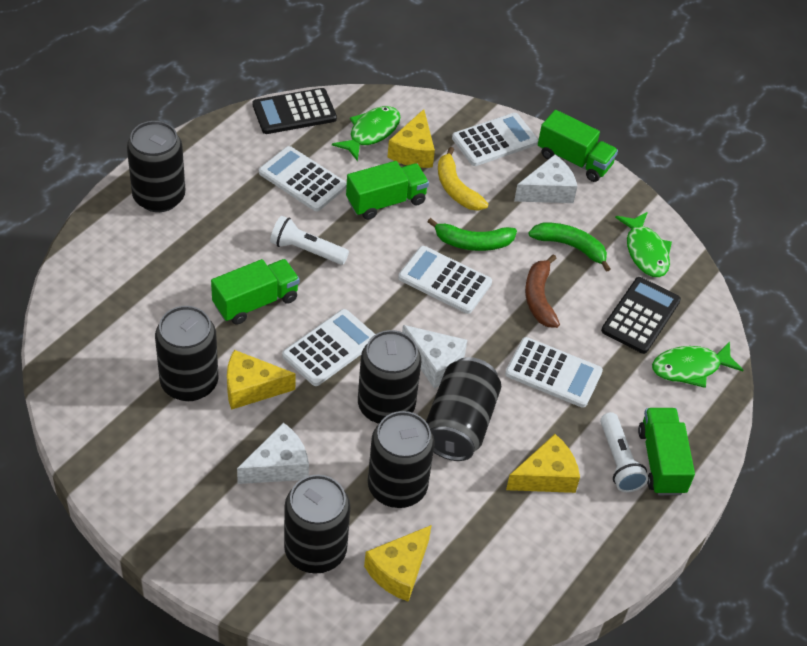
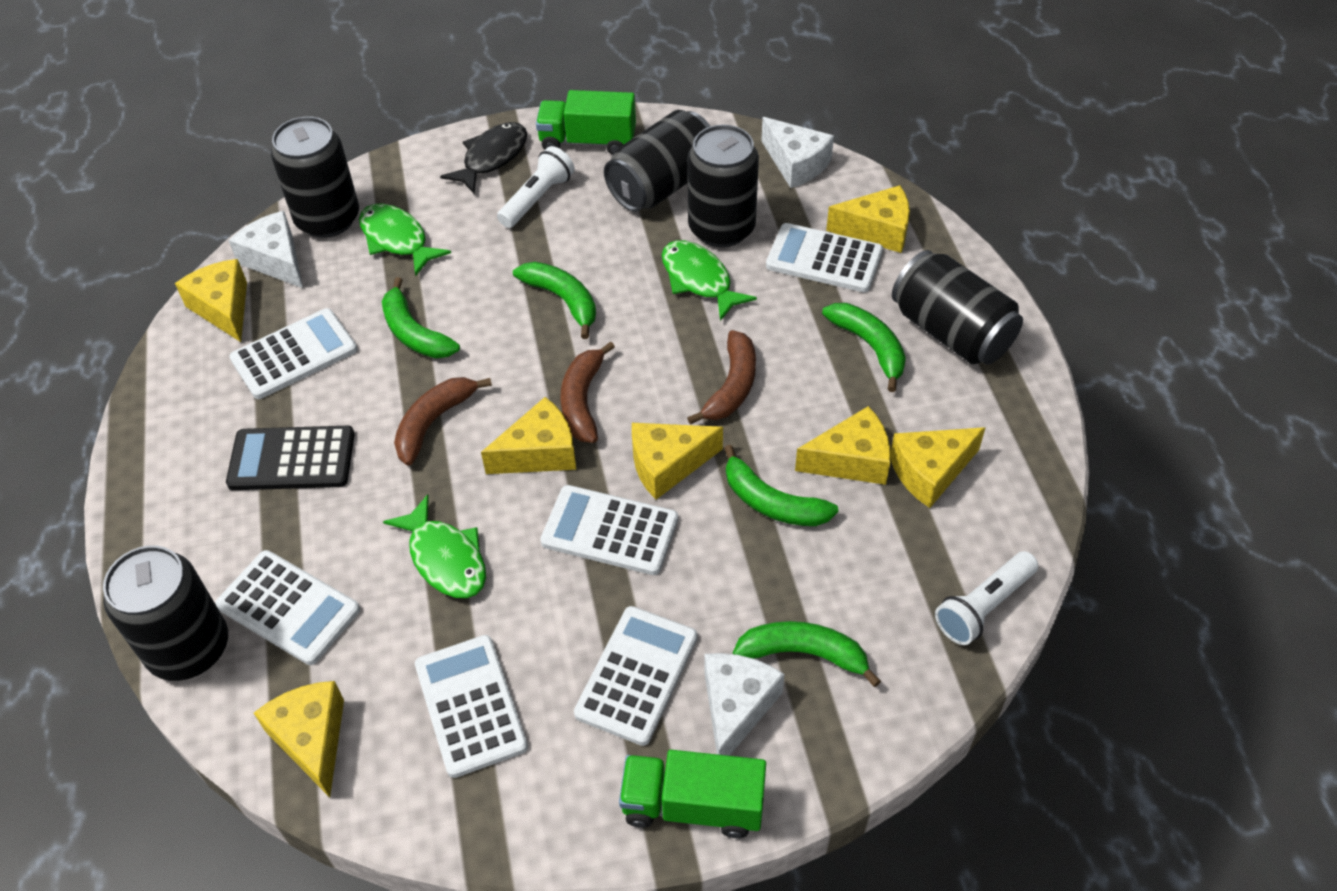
black calculator: 2 -> 1
black can: 6 -> 5
black fish: 0 -> 1
brown banana: 1 -> 3
green banana: 2 -> 5
green truck: 4 -> 2
white calculator: 5 -> 6
yellow banana: 1 -> 0
yellow cheese: 4 -> 7

